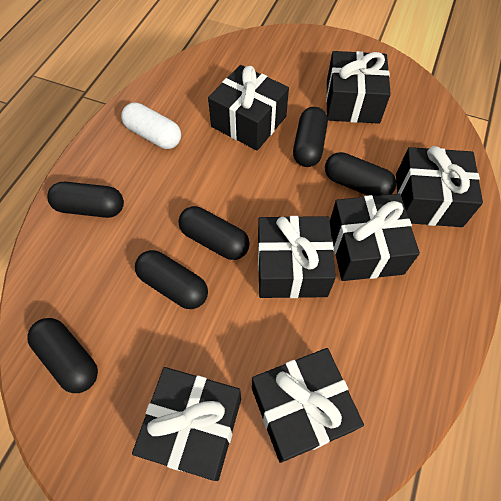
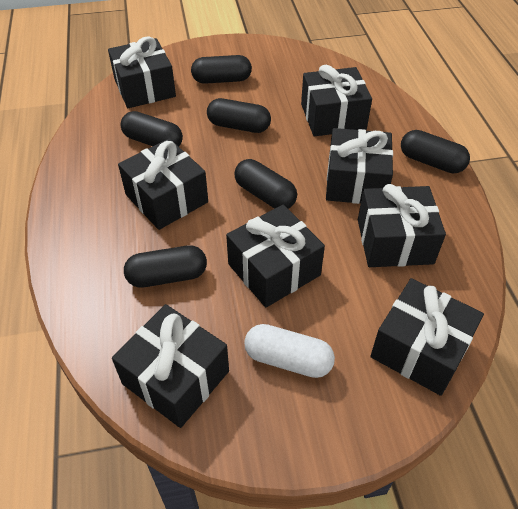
black gift: 7 -> 8

